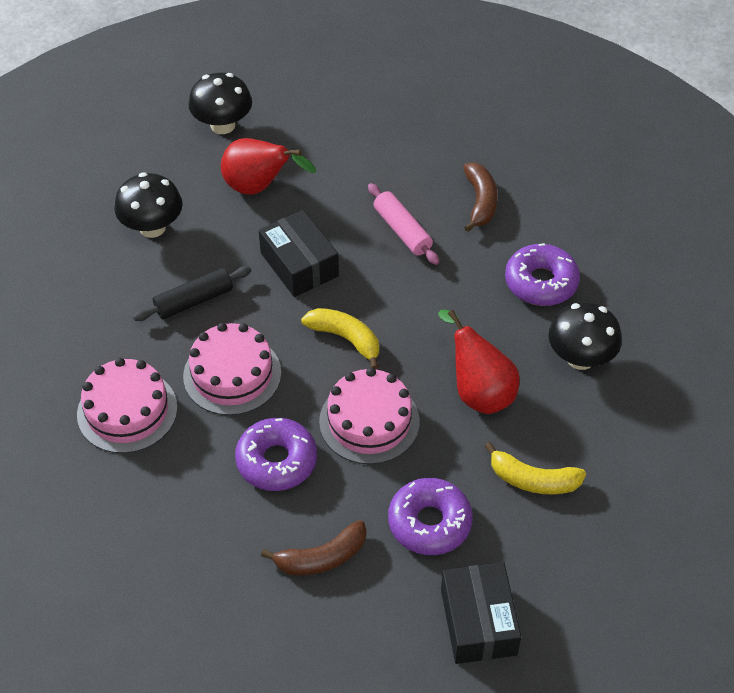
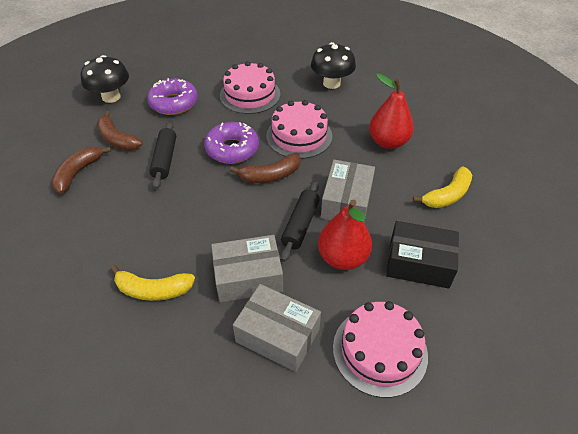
black box: 2 -> 1
black mushroom: 3 -> 2
black rolling pin: 1 -> 2
brown banana: 2 -> 3
grey box: 0 -> 3
pink rolling pin: 1 -> 0
purple donut: 3 -> 2

